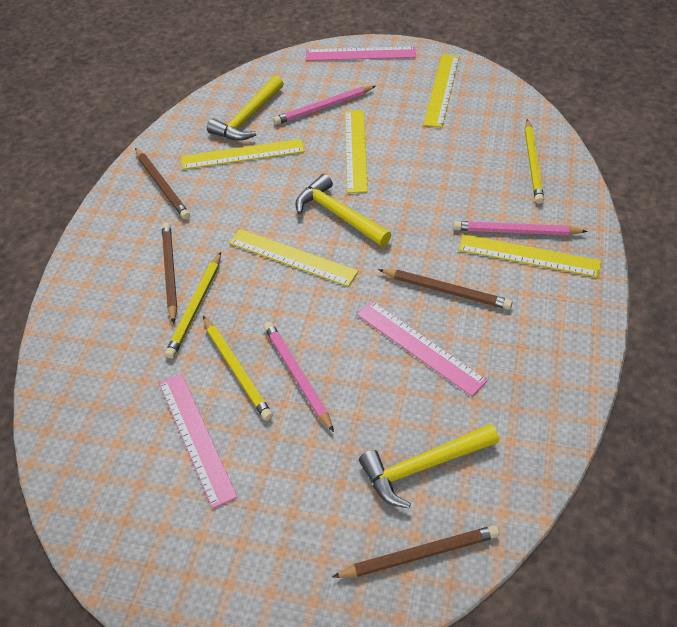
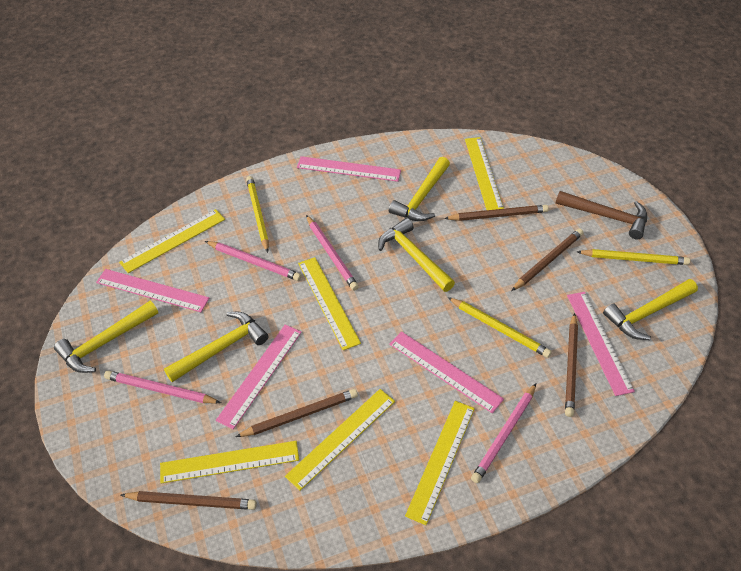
brown hammer: 0 -> 1
brown pencil: 4 -> 5
pink pencil: 3 -> 4
pink ruler: 3 -> 5
yellow hammer: 3 -> 5
yellow ruler: 5 -> 6

